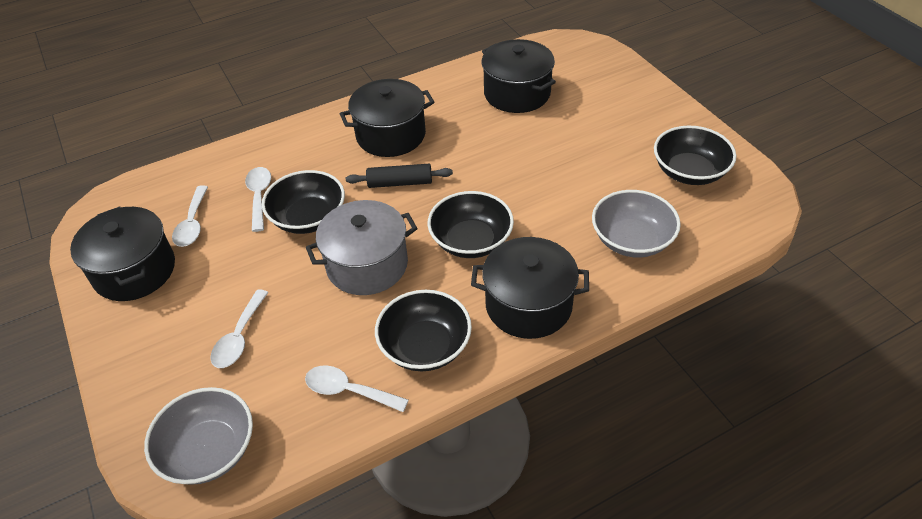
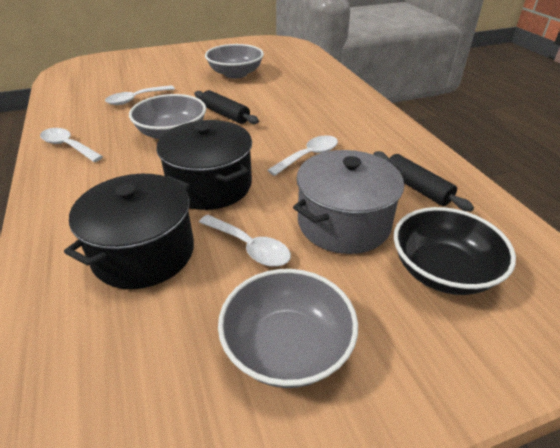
black bowl: 4 -> 1
black pot: 4 -> 2
black rolling pin: 1 -> 2
grey bowl: 2 -> 3

